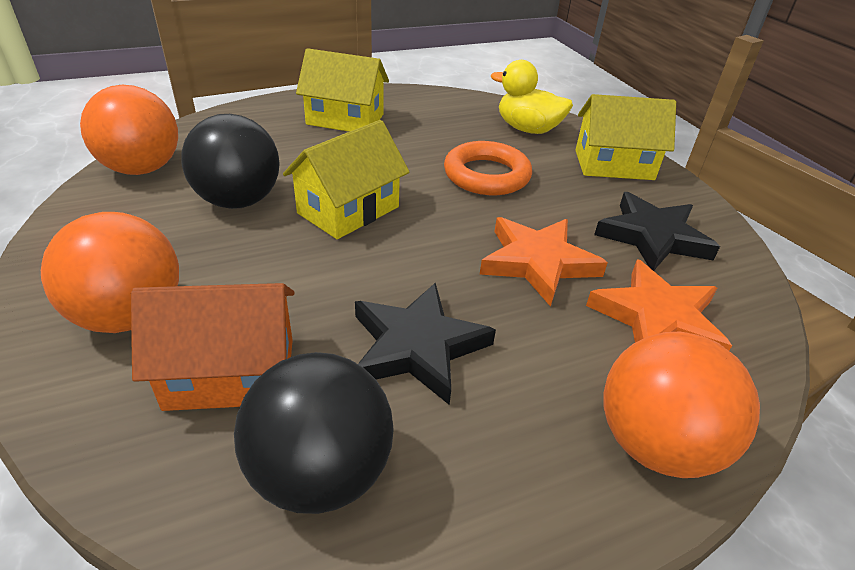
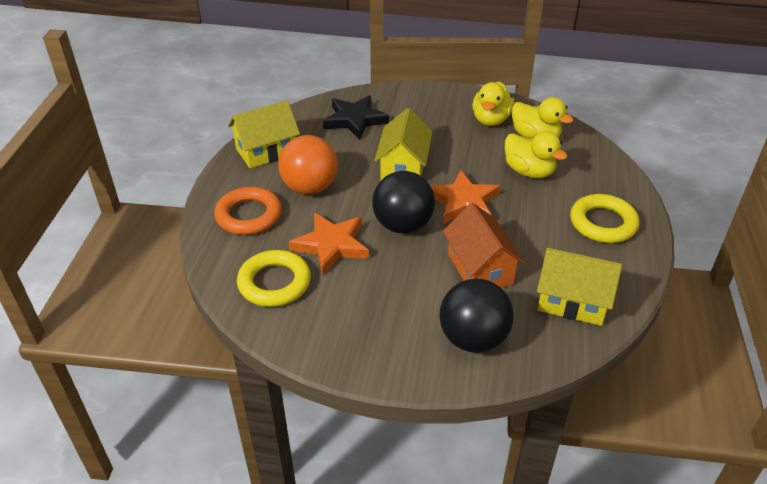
black star: 2 -> 1
orange ball: 3 -> 1
yellow duck: 1 -> 3
yellow ring: 0 -> 2

